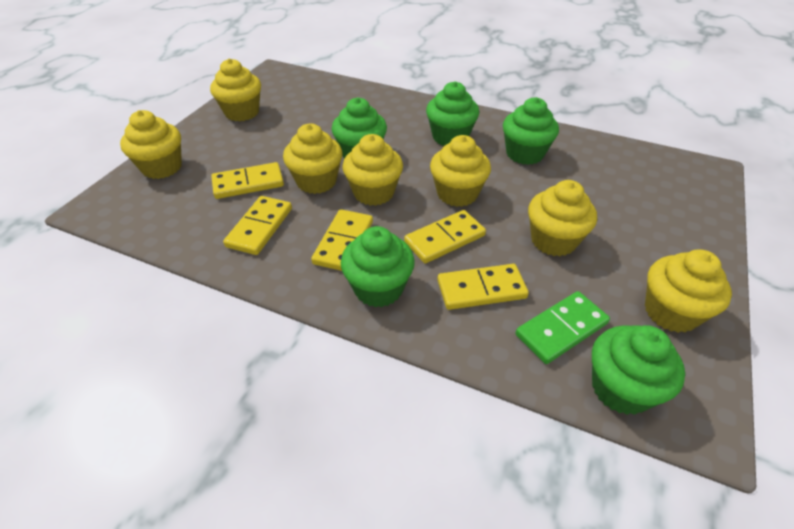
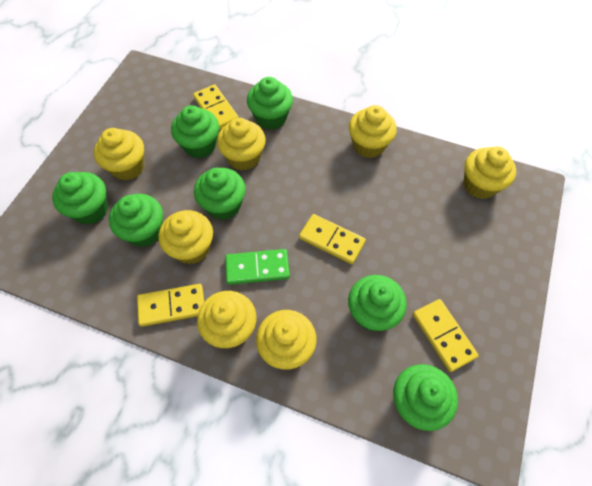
green cupcake: 5 -> 7
yellow domino: 5 -> 4

